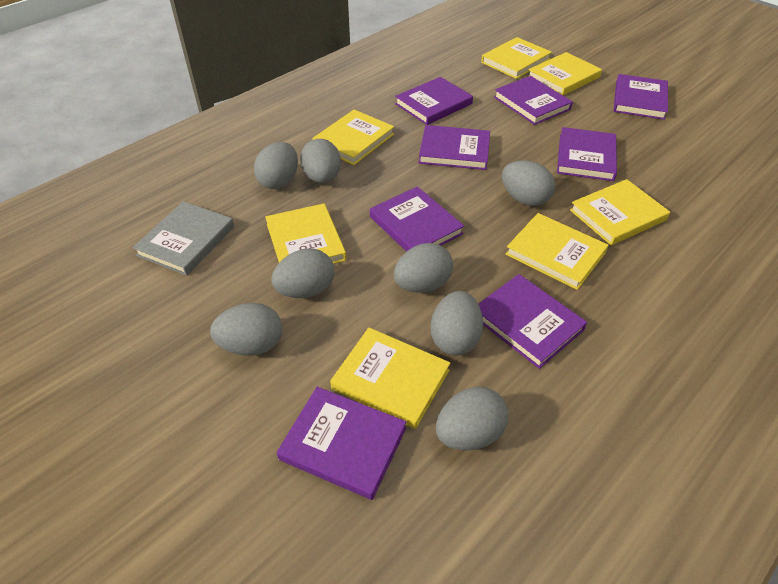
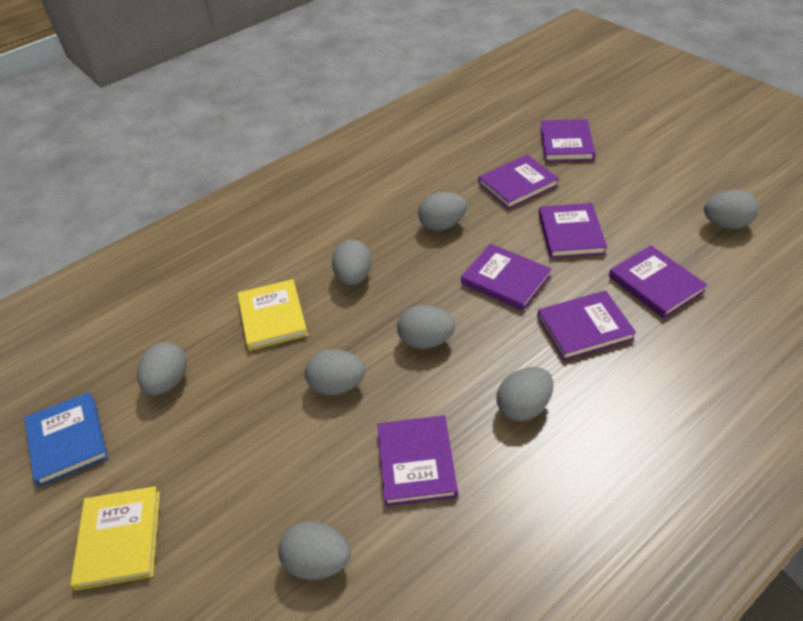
blue book: 0 -> 1
grey book: 1 -> 0
purple book: 8 -> 7
yellow book: 7 -> 2

